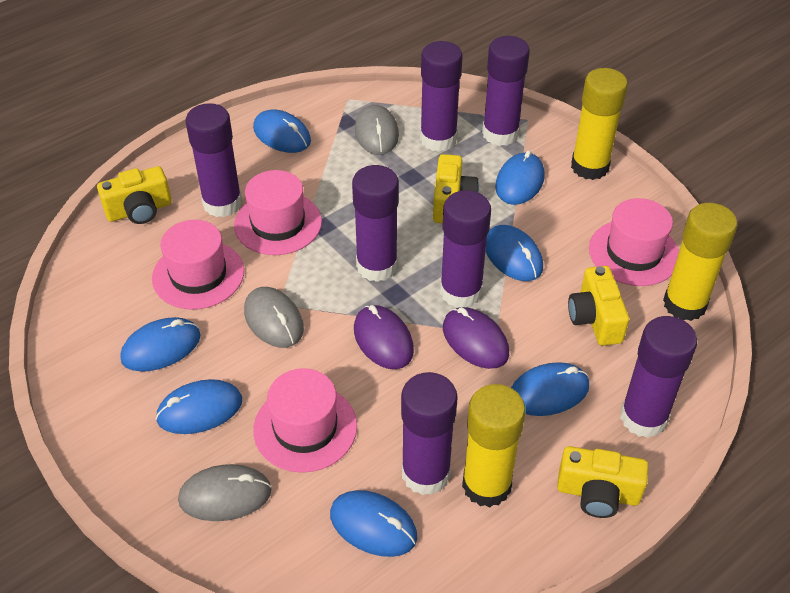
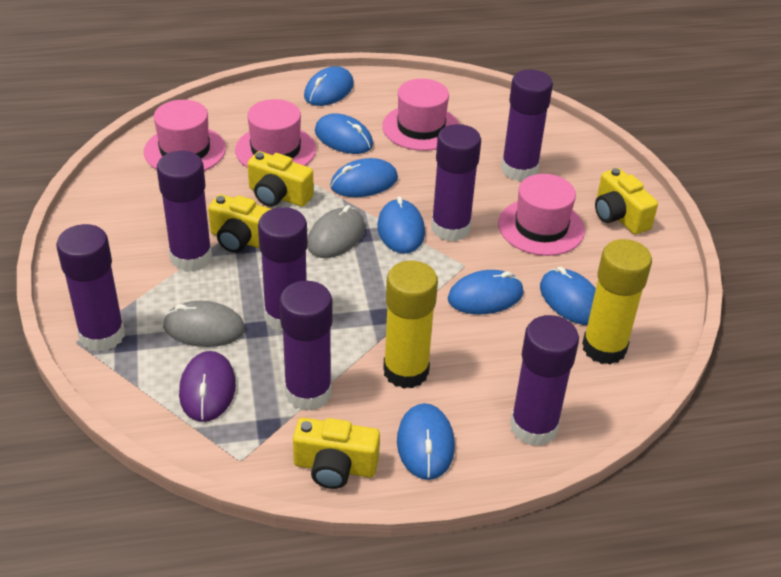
grey mouse: 3 -> 2
purple mouse: 2 -> 1
yellow glue stick: 3 -> 2

